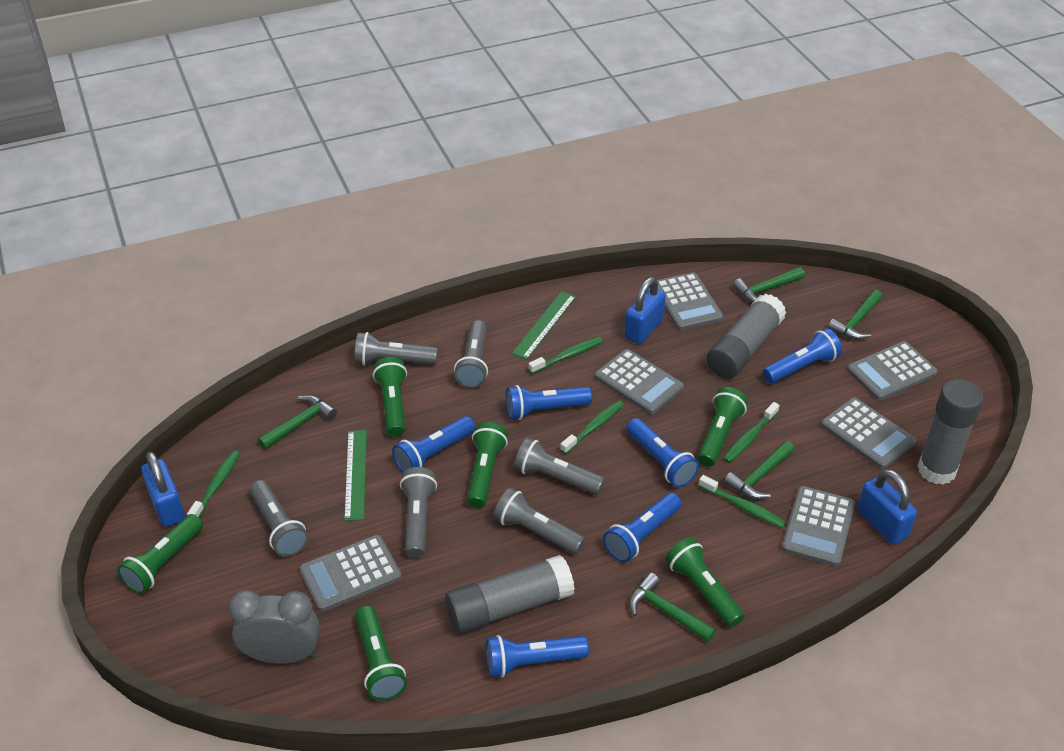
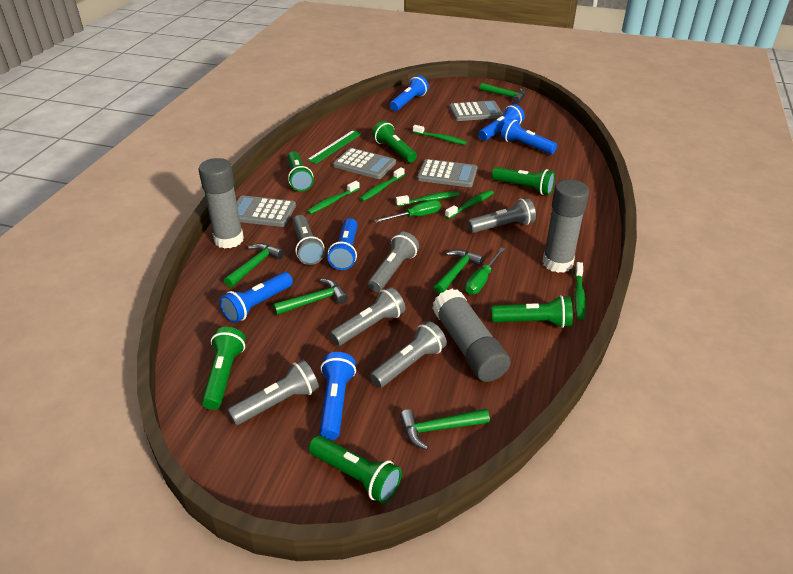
blue padlock: 3 -> 0
green ruler: 2 -> 1
green screwdriver: 0 -> 2
green toothbrush: 5 -> 6
grey calculator: 6 -> 4
grey clock: 1 -> 0

